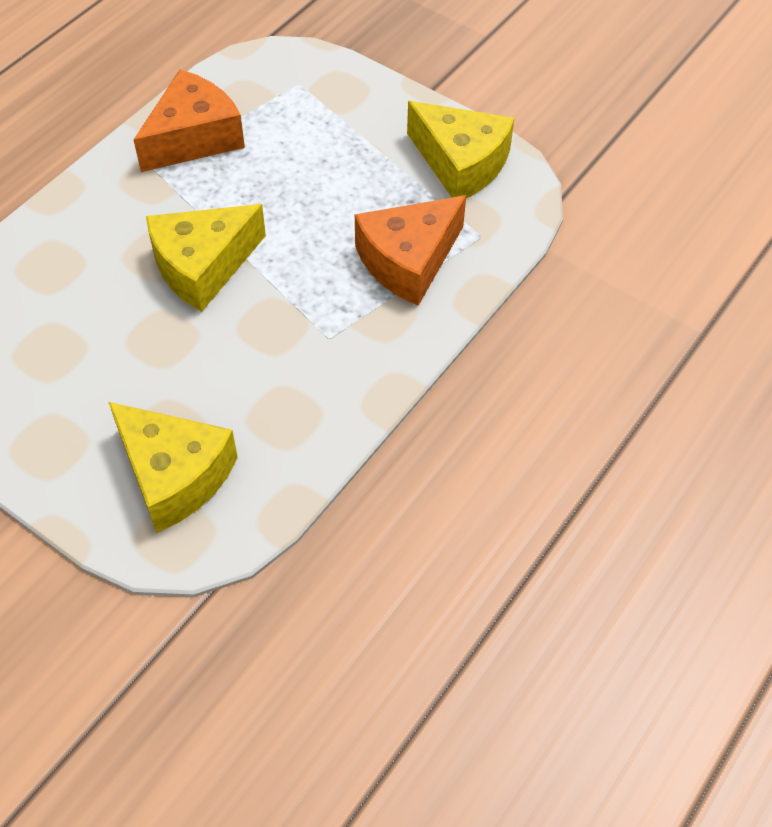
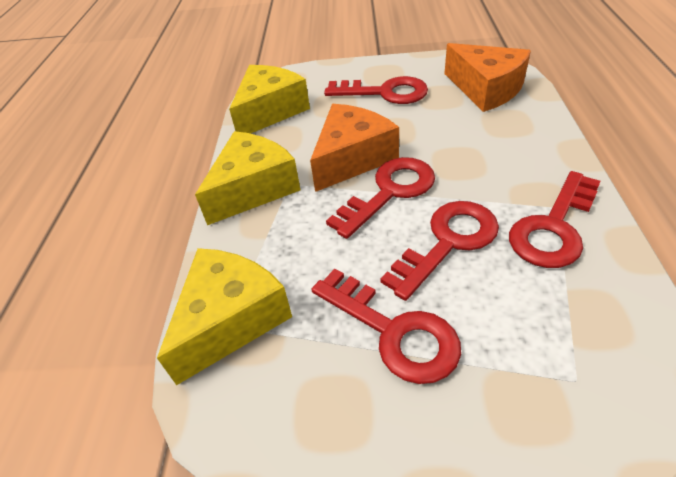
red key: 0 -> 5

